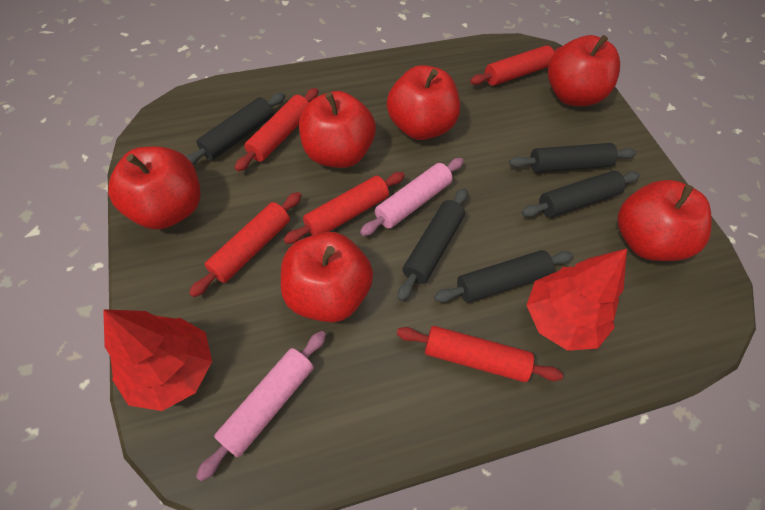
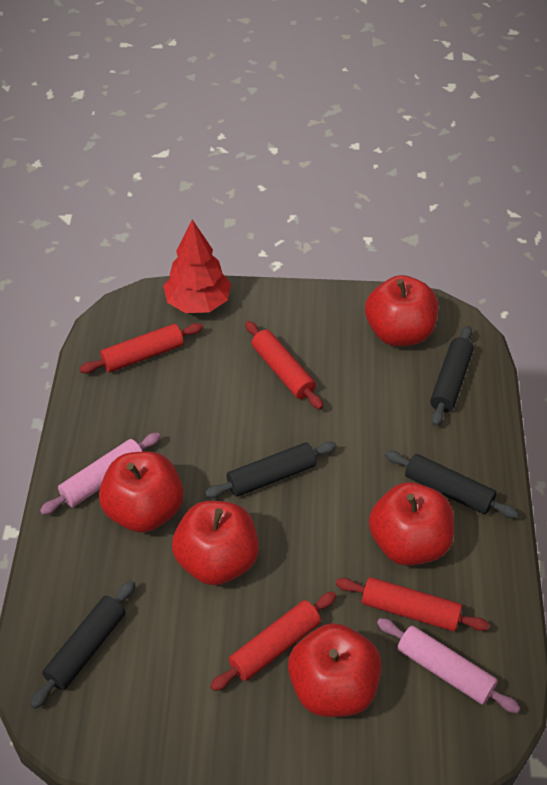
black rolling pin: 5 -> 4
red apple: 6 -> 5
red rolling pin: 5 -> 4
red tree: 2 -> 1

